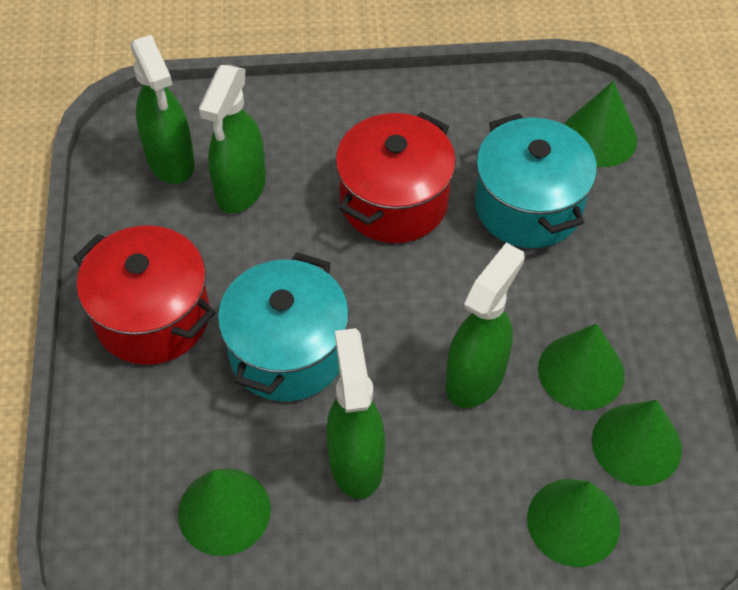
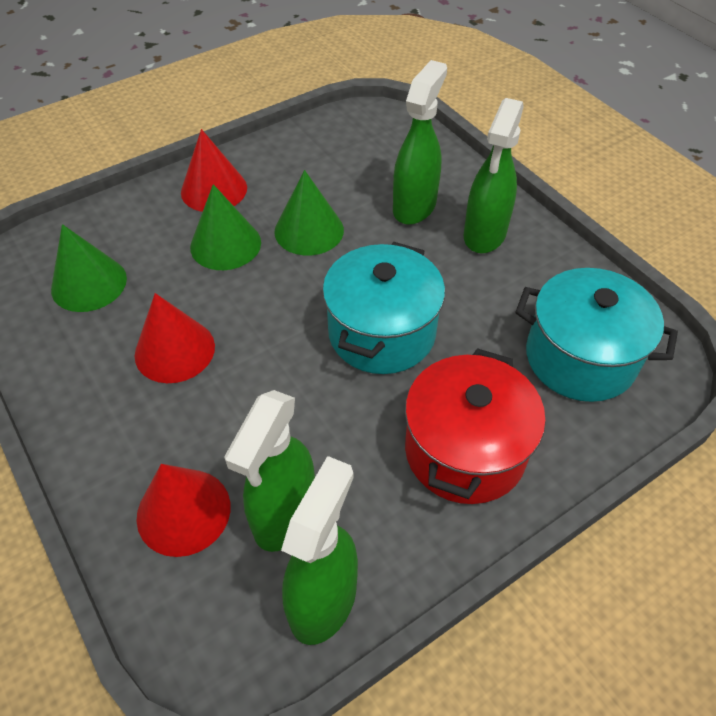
green cone: 5 -> 3
red cone: 0 -> 3
red pot: 2 -> 1

